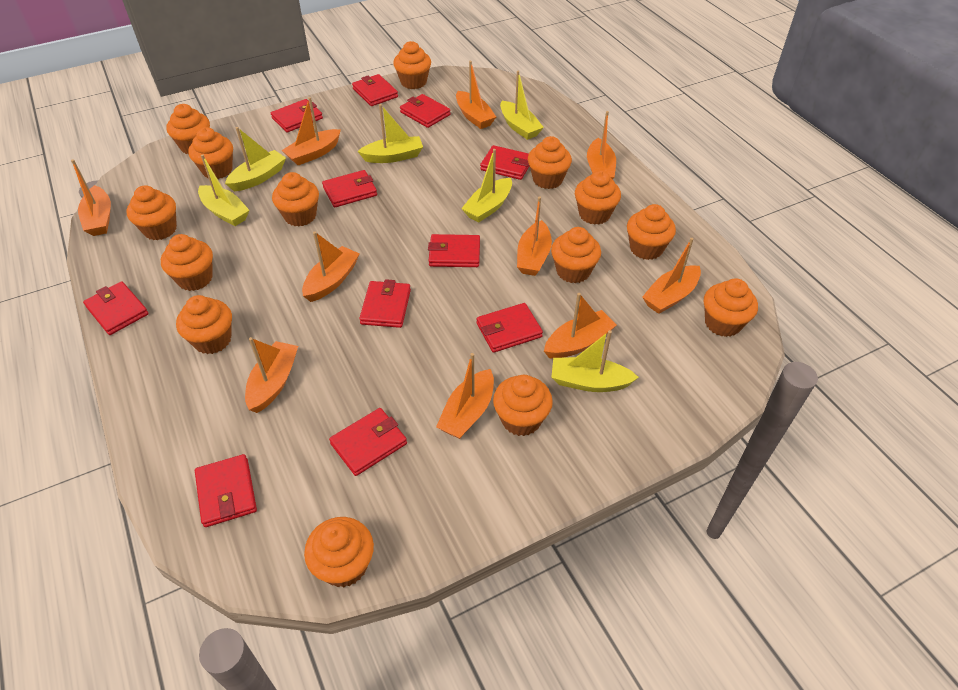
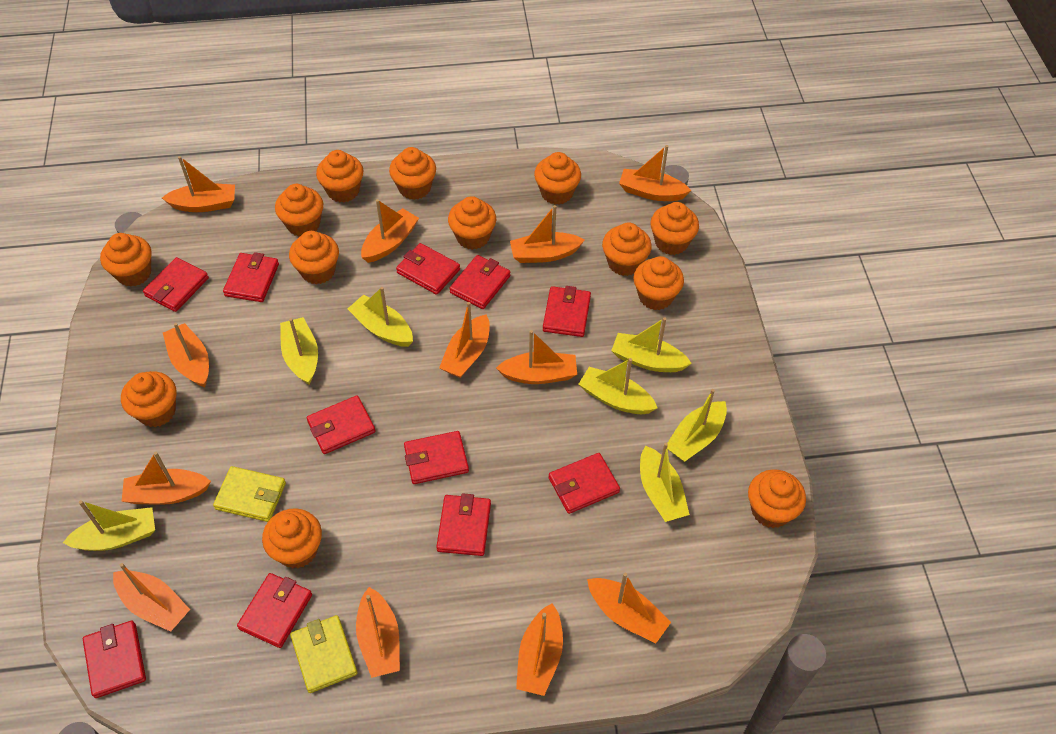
orange boat: 10 -> 12
orange cupcake: 14 -> 13
yellow boat: 6 -> 7
yellow wallet: 0 -> 2

